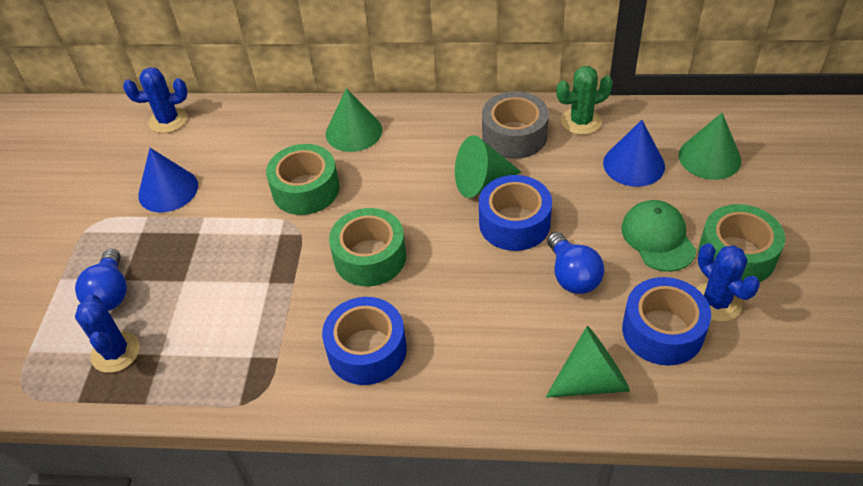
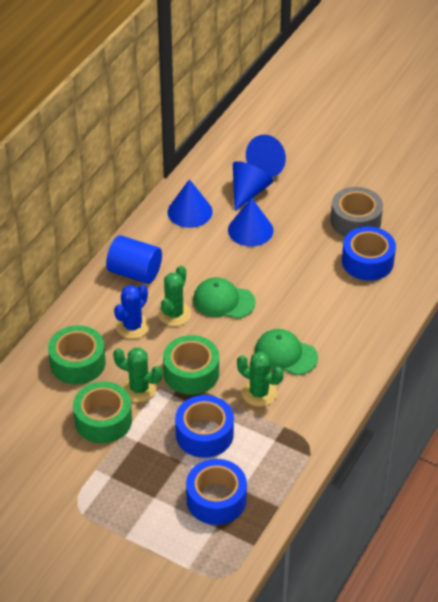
blue cactus: 3 -> 1
blue cone: 2 -> 4
blue cylinder: 0 -> 1
blue light bulb: 2 -> 0
green cactus: 1 -> 3
green cap: 1 -> 2
green cone: 4 -> 0

